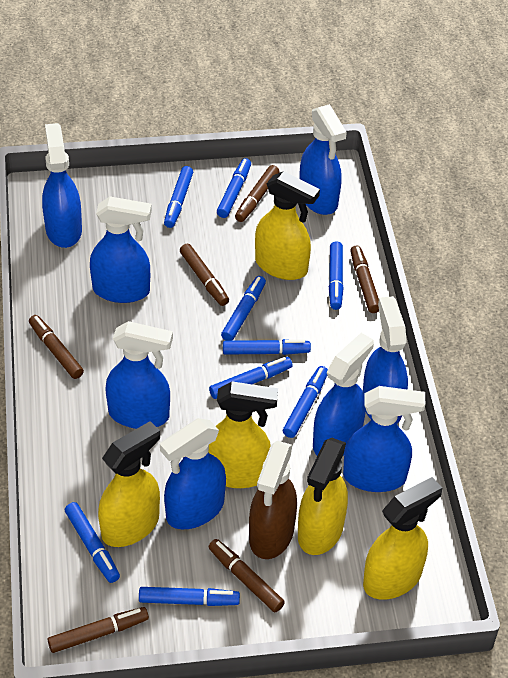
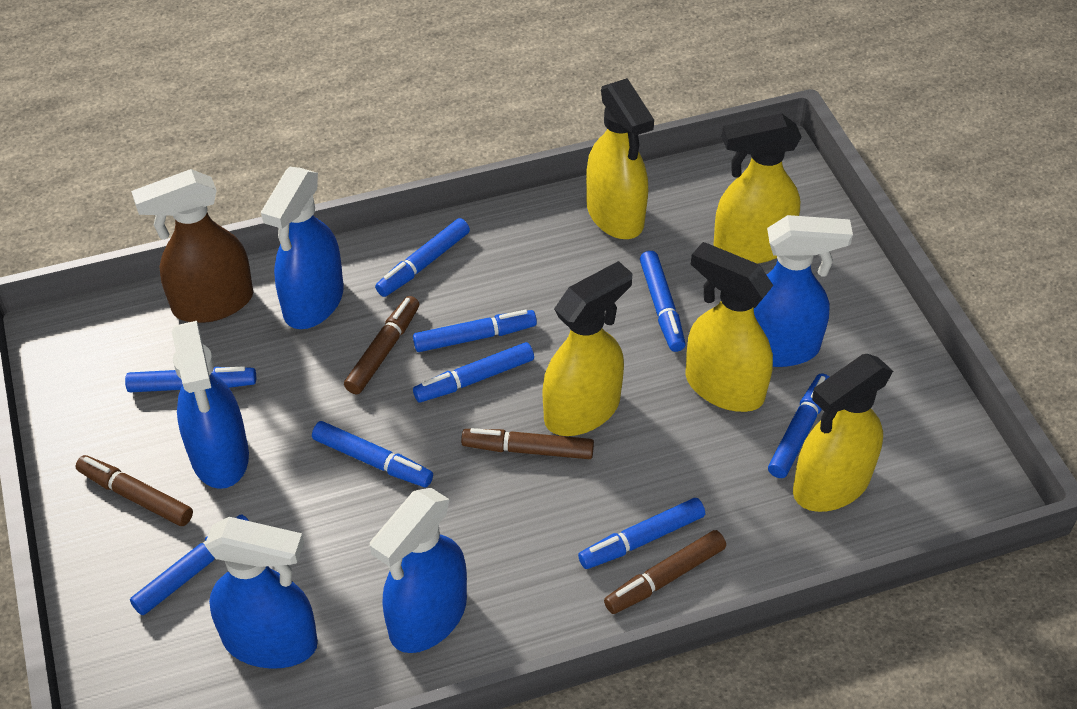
blue spray bottle: 8 -> 5
brown marker: 6 -> 4

